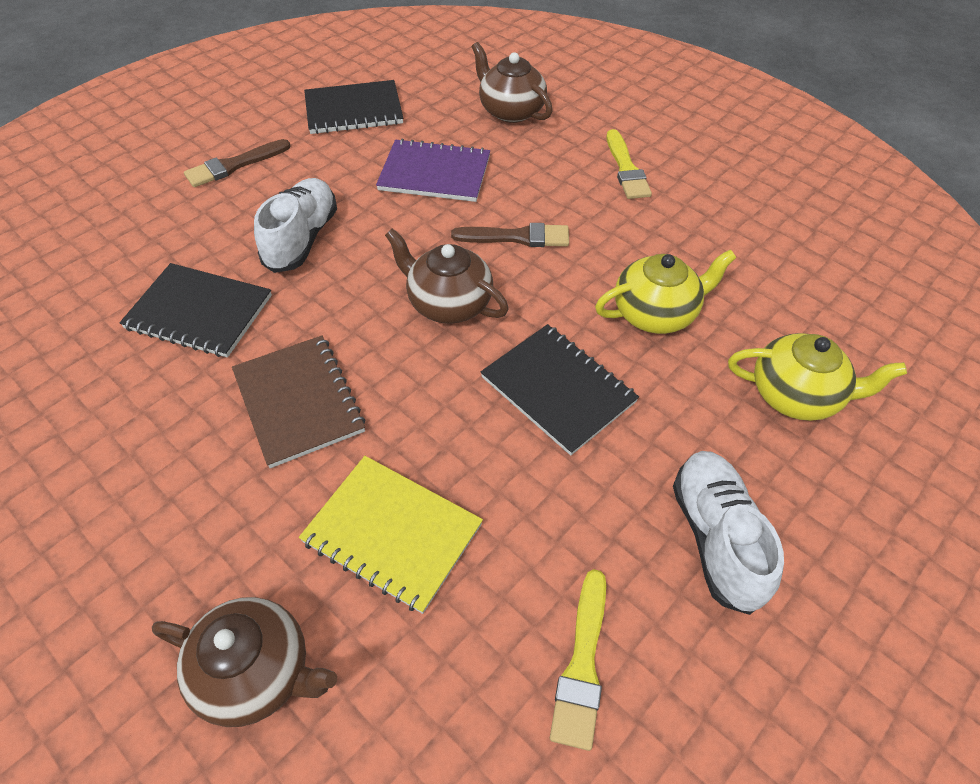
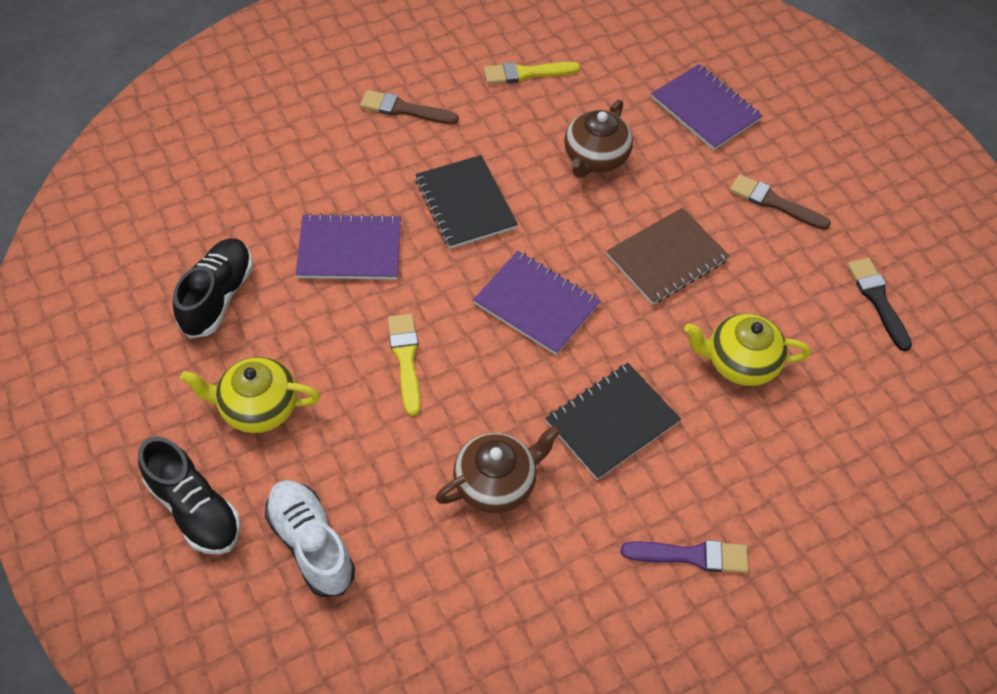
black brush: 0 -> 1
black notebook: 3 -> 2
black shoe: 0 -> 2
brown teapot: 3 -> 2
purple brush: 0 -> 1
purple notebook: 1 -> 3
white shoe: 2 -> 1
yellow notebook: 1 -> 0

